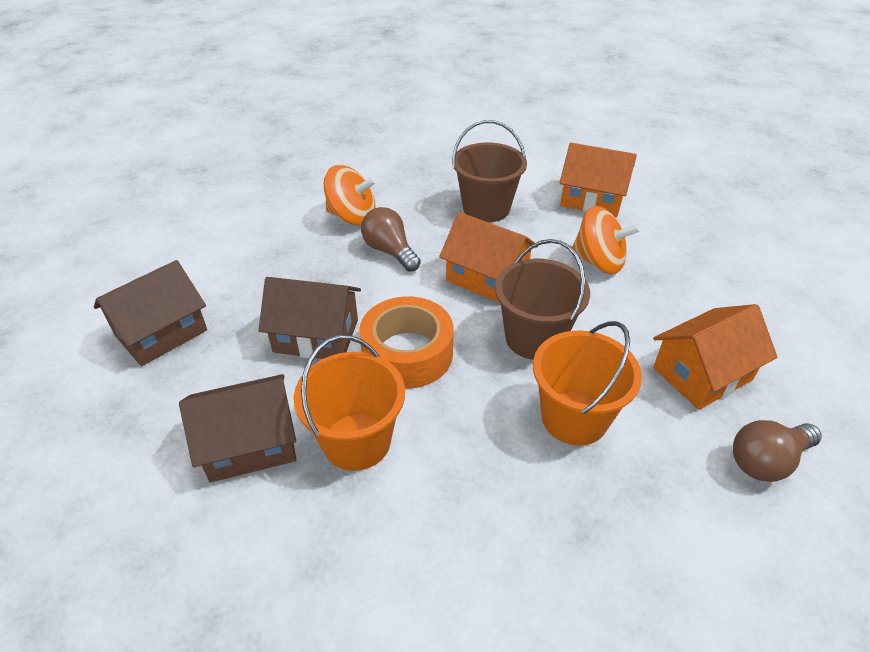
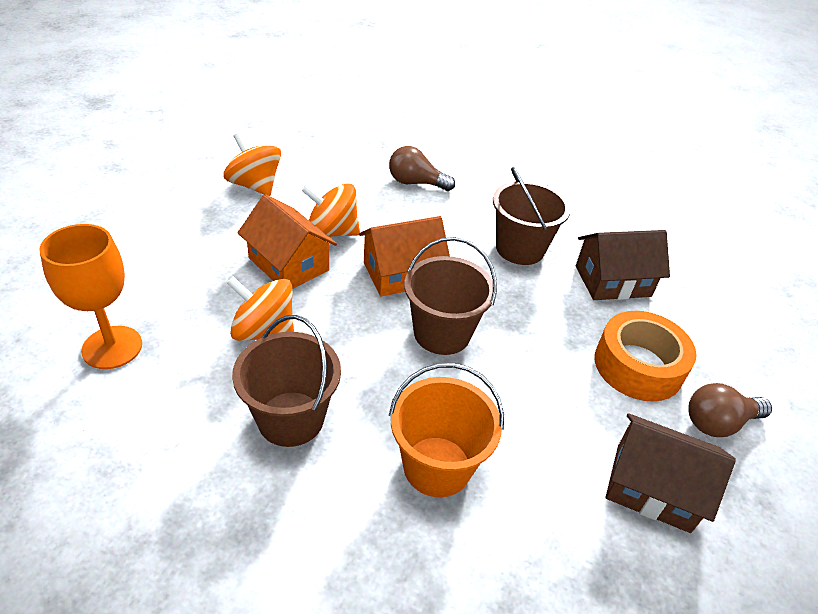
brown bucket: 2 -> 3
brown house: 3 -> 2
orange bucket: 2 -> 1
orange goblet: 0 -> 1
orange house: 3 -> 2
orange spinning top: 2 -> 3

